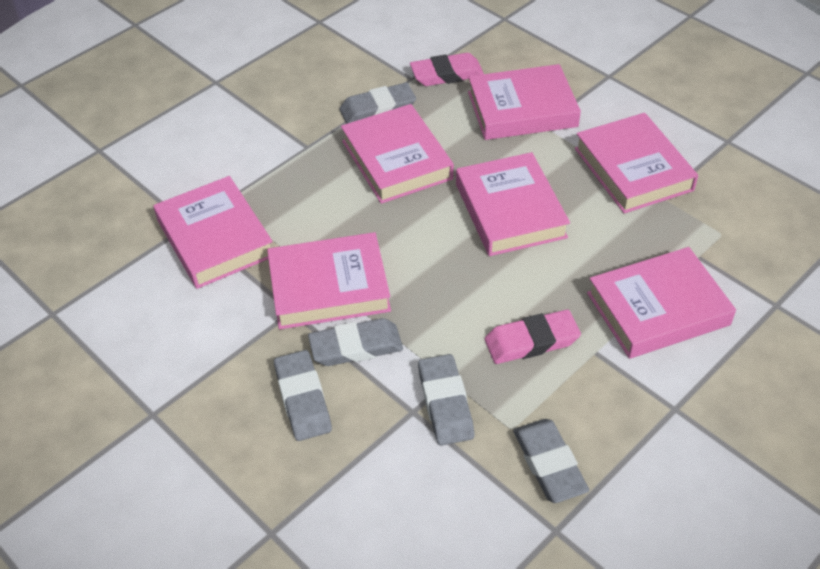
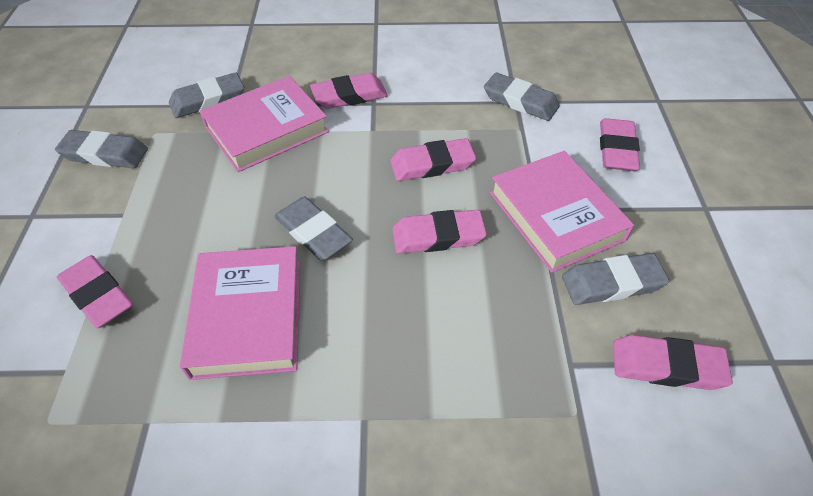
pink book: 7 -> 3
pink eraser: 2 -> 6

